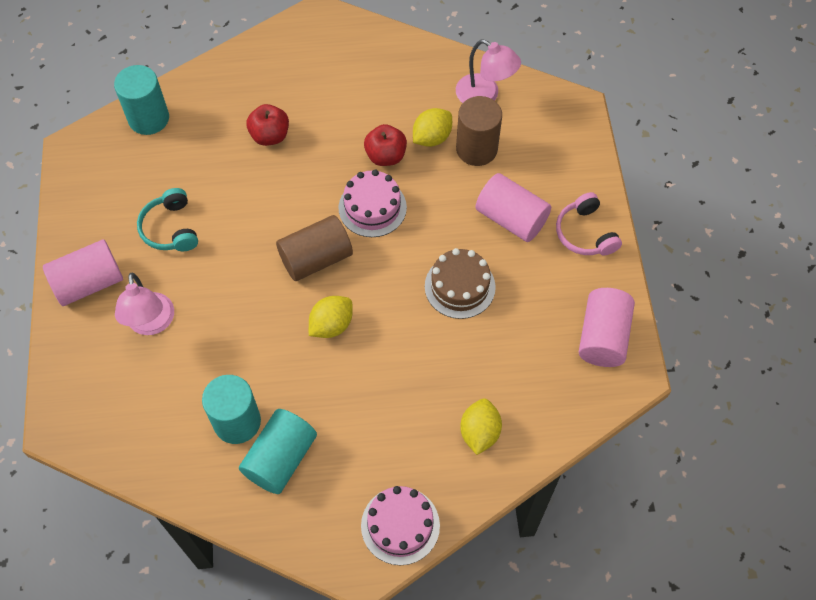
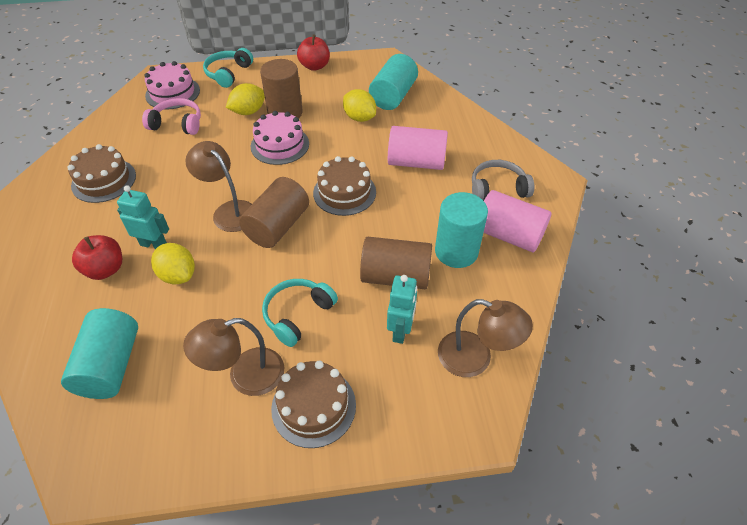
brown cake: 1 -> 3
brown cylinder: 2 -> 3
brown lamp: 0 -> 3
grey headphones: 0 -> 1
pink cylinder: 3 -> 2
pink lamp: 2 -> 0
turquoise headphones: 1 -> 2
turquoise robot: 0 -> 2

